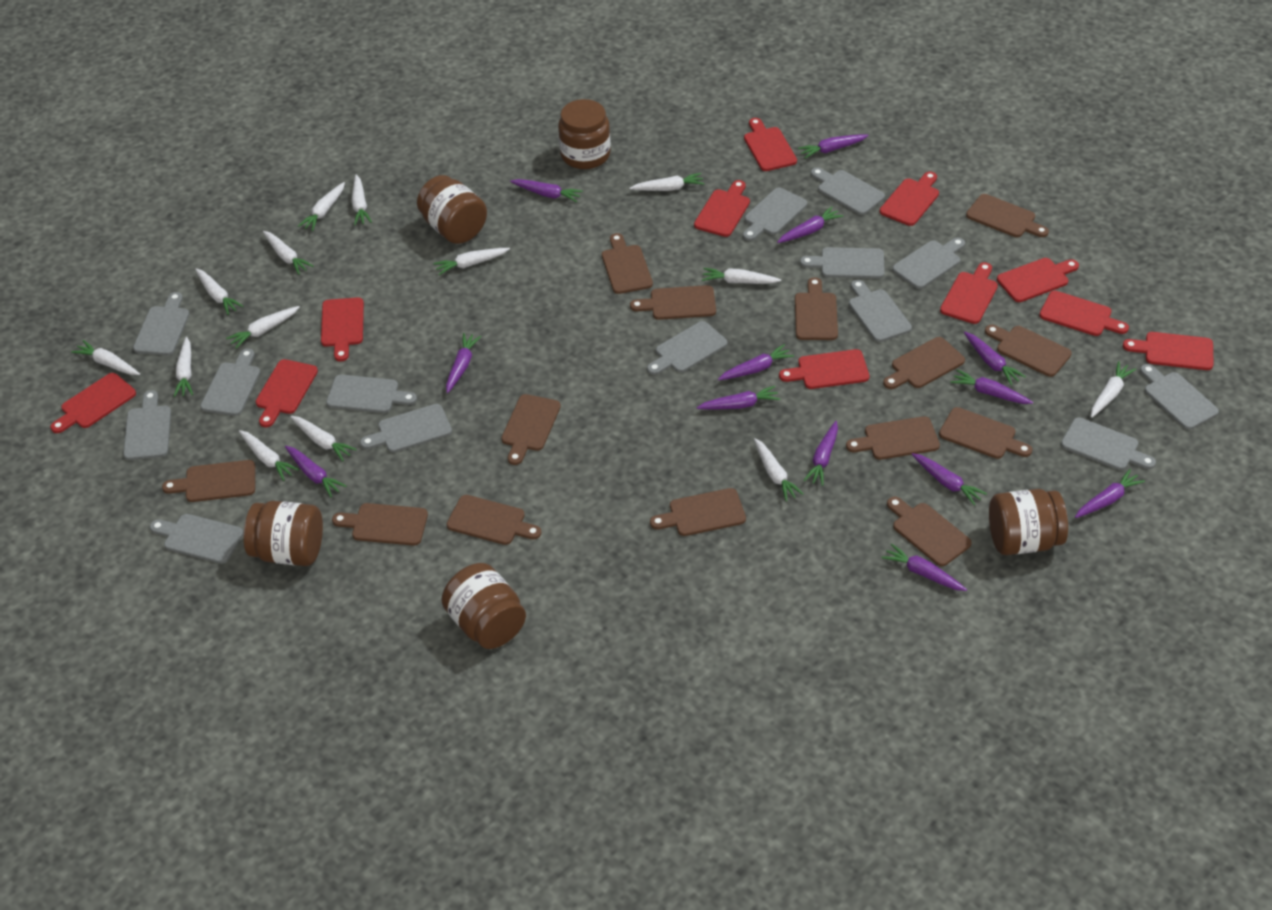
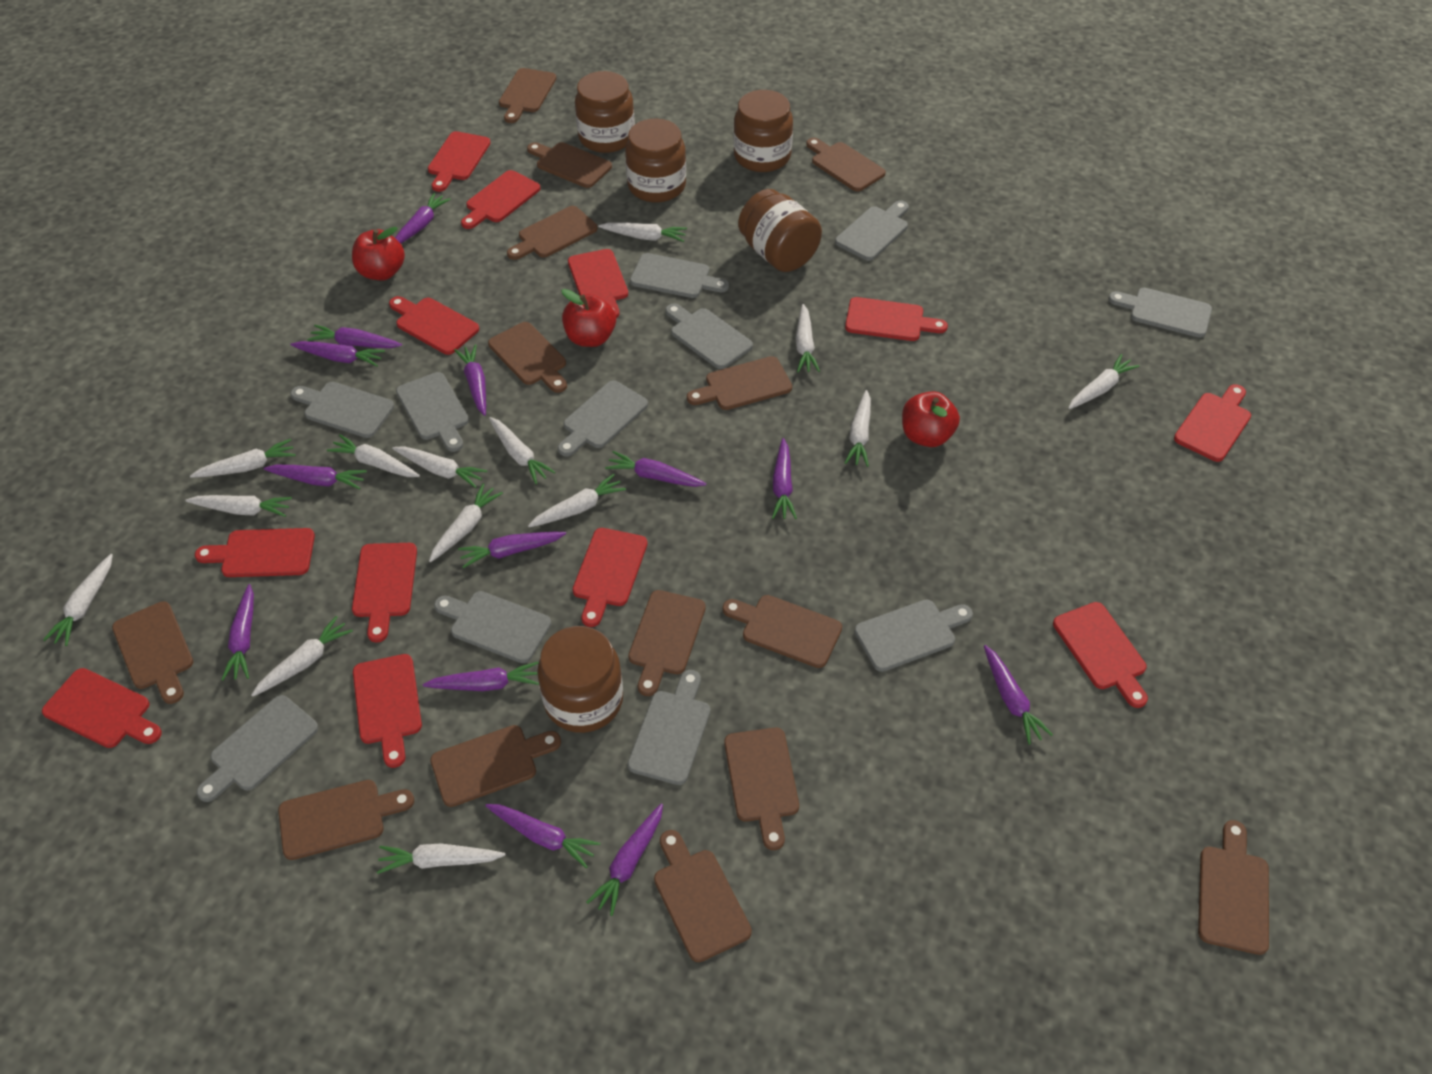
grey cutting board: 14 -> 11
red apple: 0 -> 3
red cutting board: 11 -> 12

